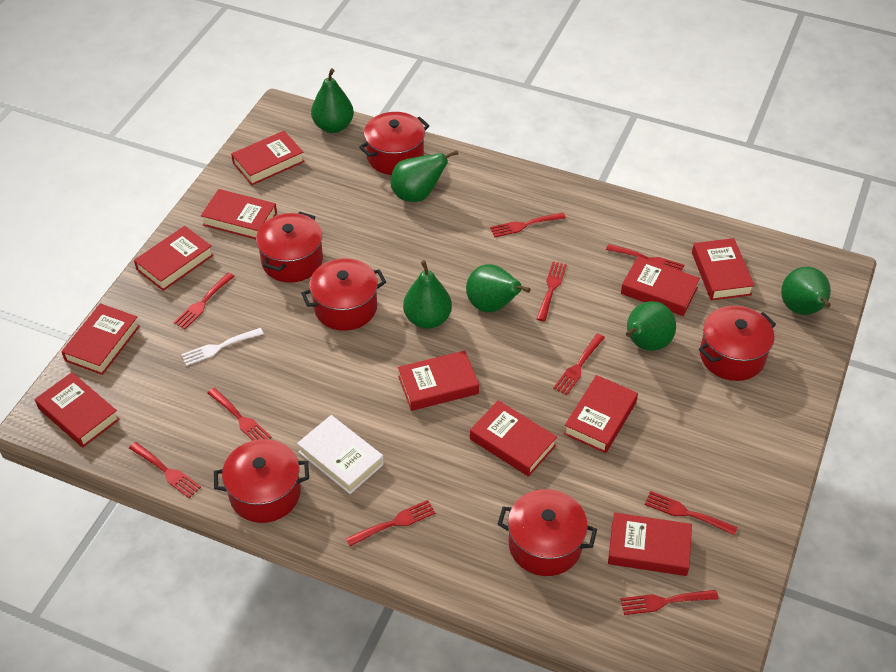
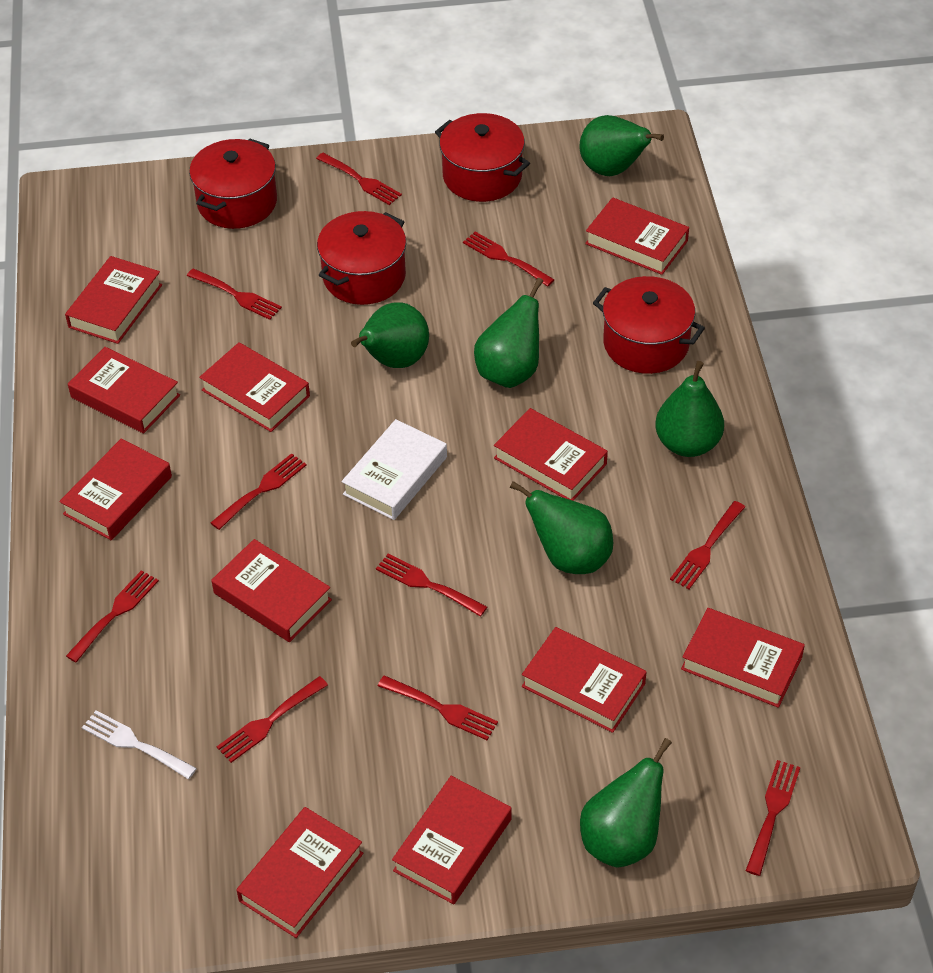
red pot: 6 -> 4

